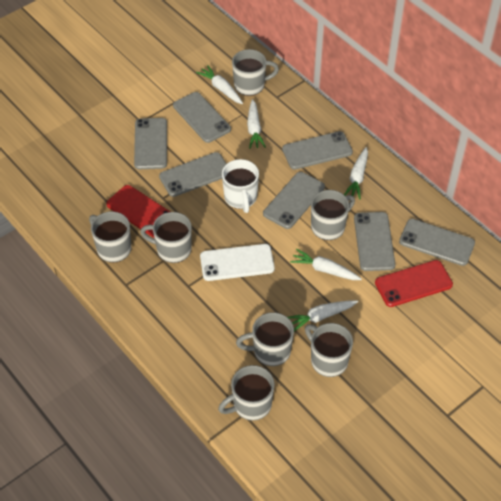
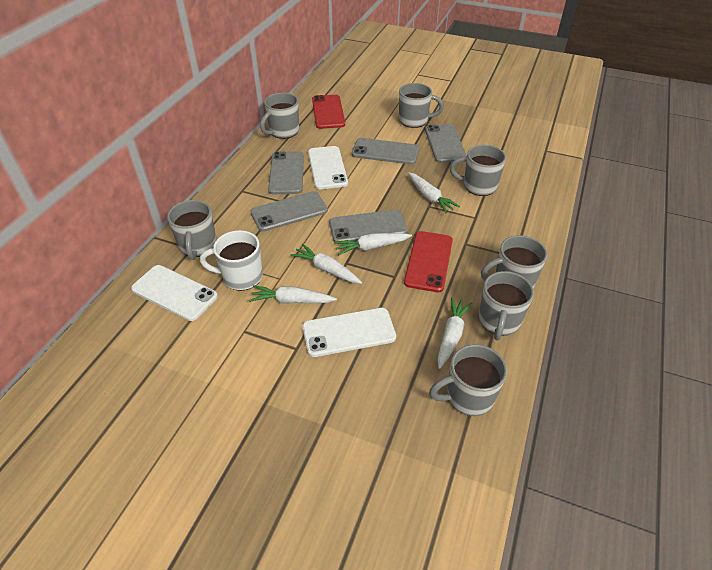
grey phone: 7 -> 5
white phone: 1 -> 3

